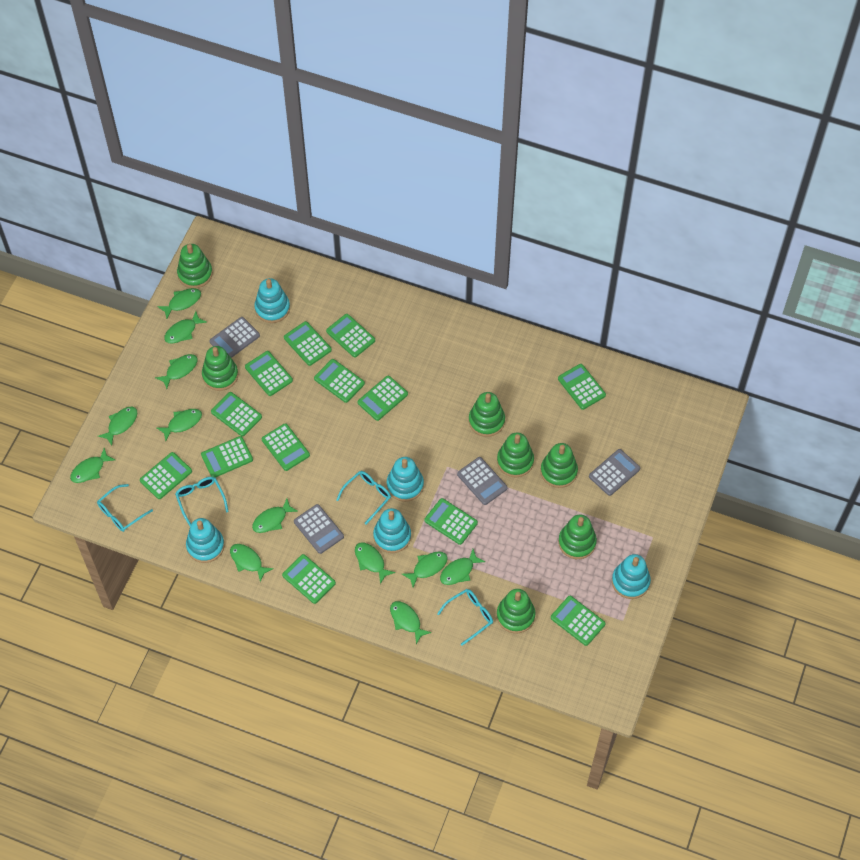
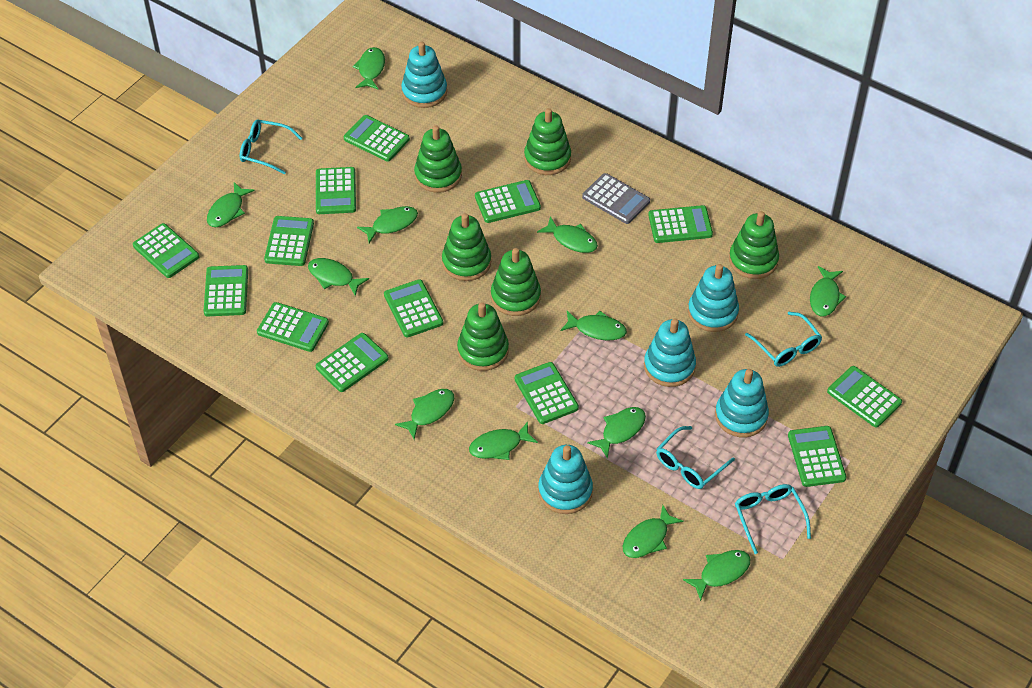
green stacking toy: 7 -> 6
grey calculator: 4 -> 1

